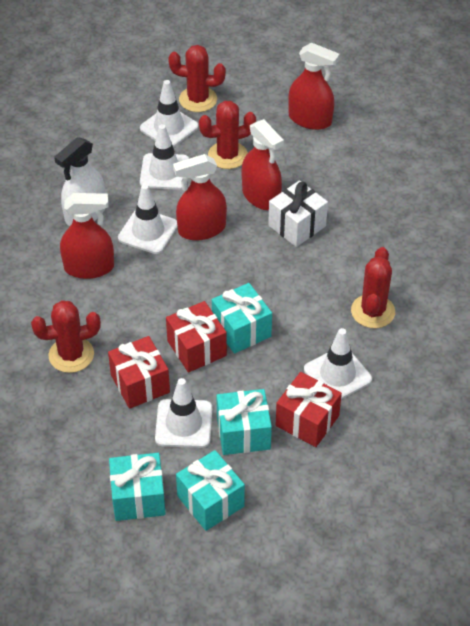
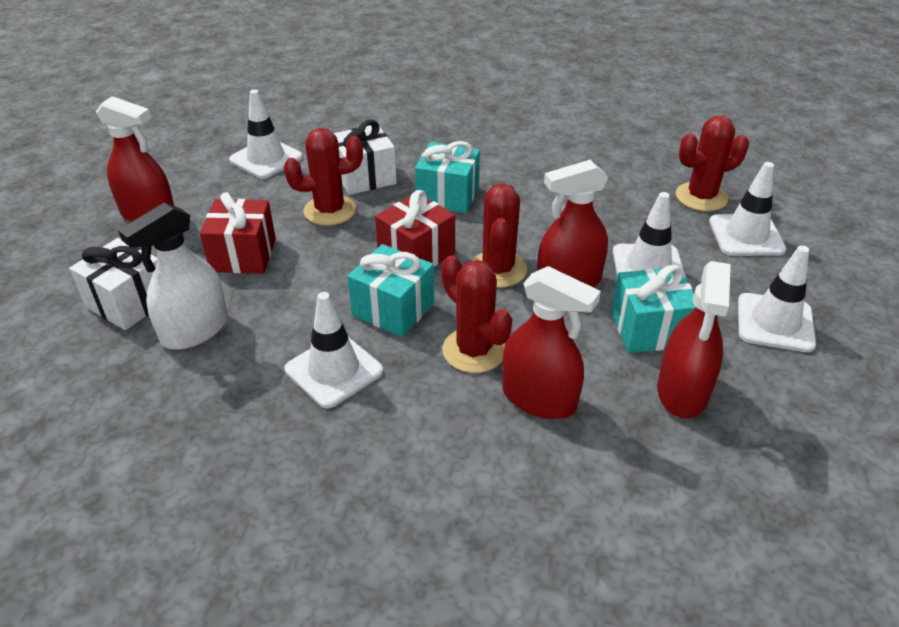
red gift: 3 -> 2
turquoise gift: 4 -> 3
white gift: 1 -> 2

